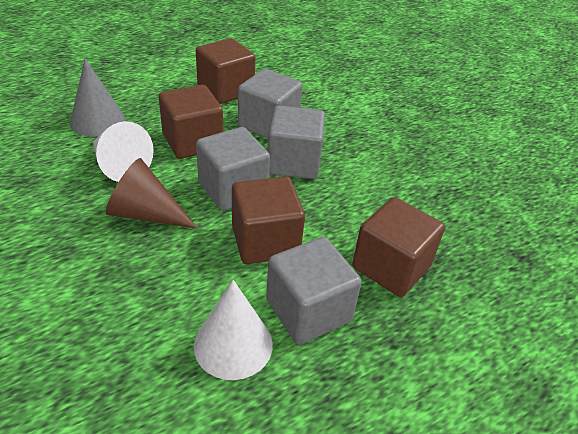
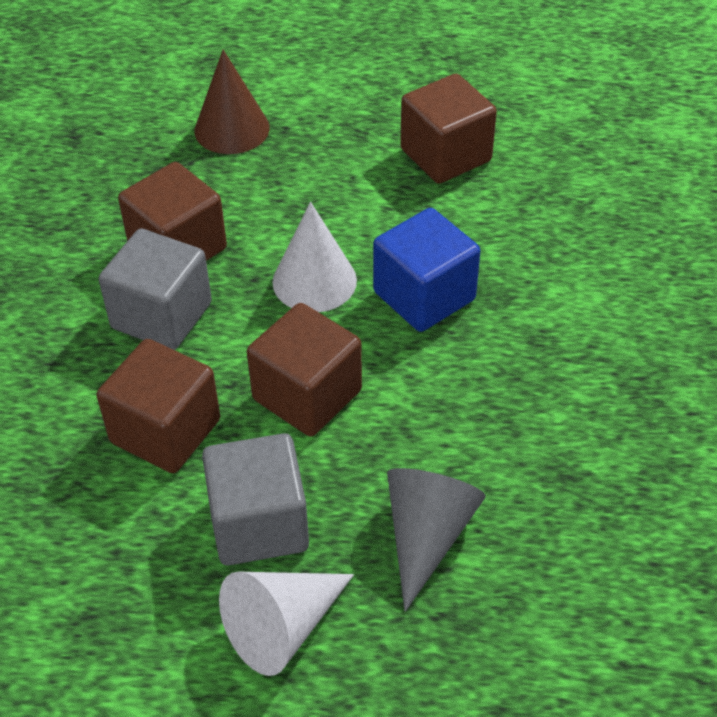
blue cube: 0 -> 1
grey cube: 4 -> 2

